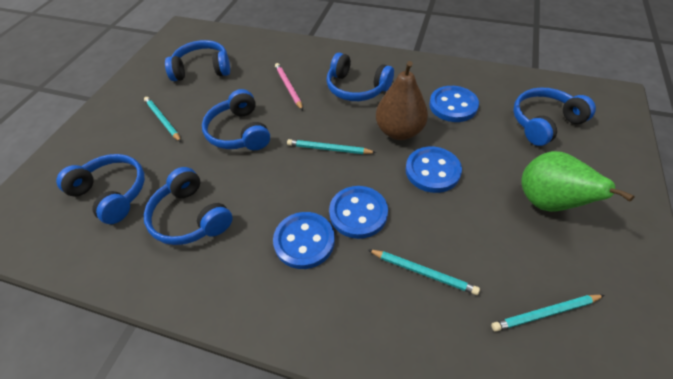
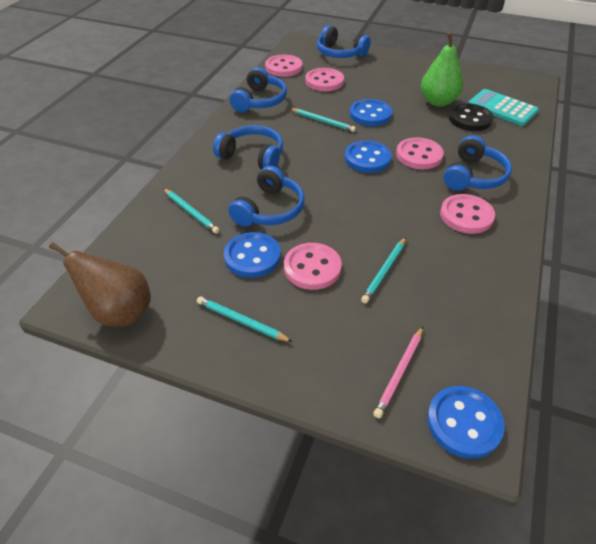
black button: 0 -> 1
blue headphones: 6 -> 5
pink button: 0 -> 5
turquoise calculator: 0 -> 1

